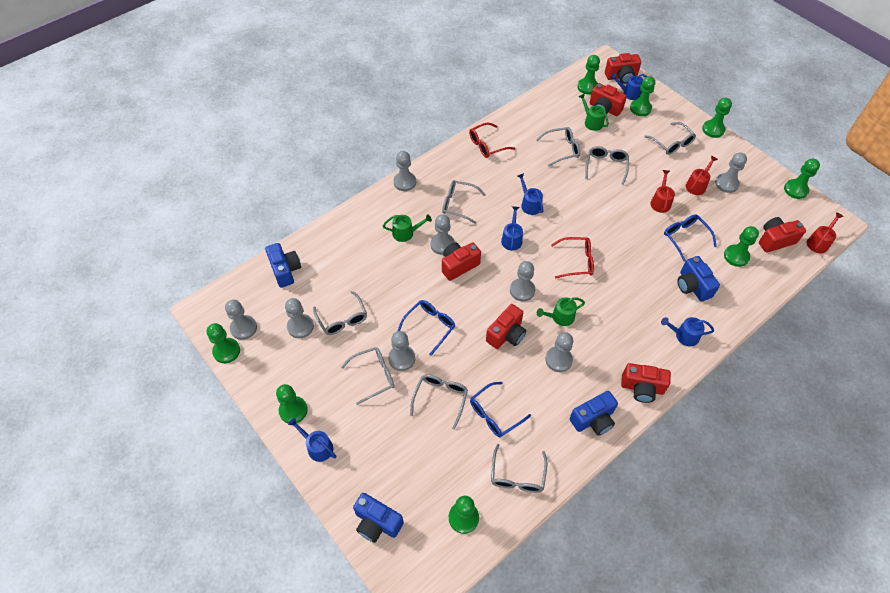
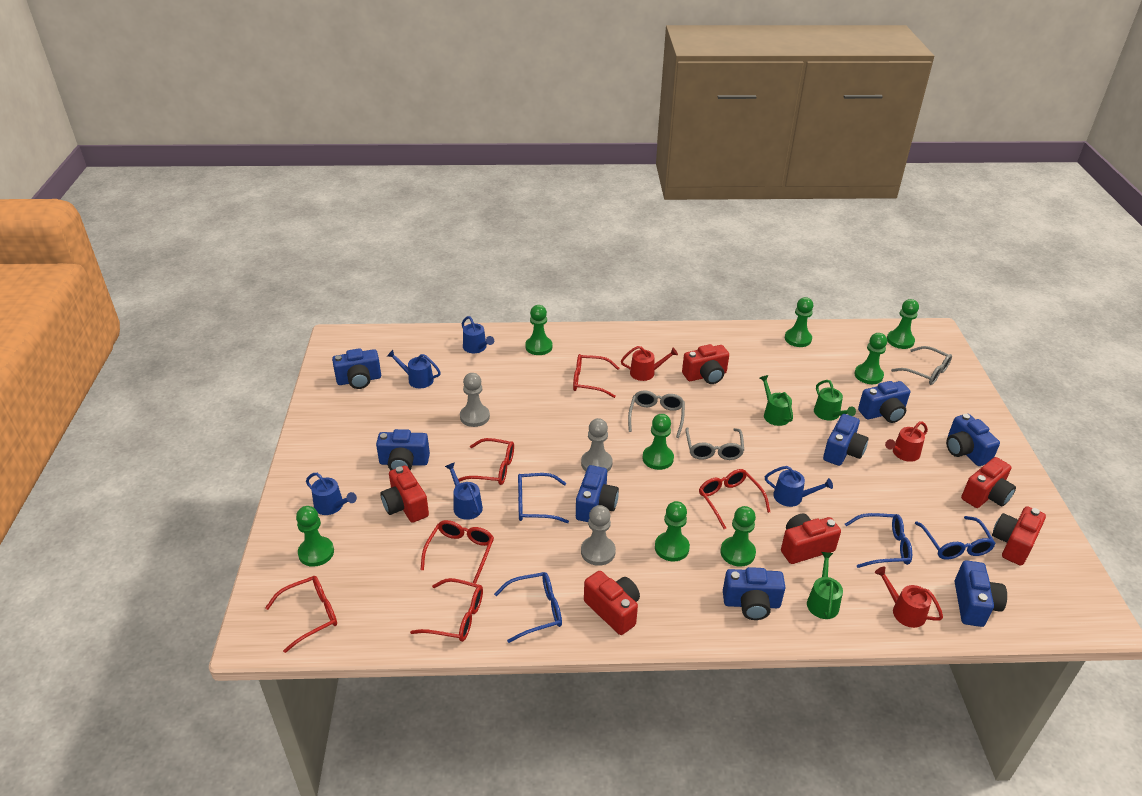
blue camera: 4 -> 8
blue glasses: 3 -> 4
grey glasses: 8 -> 3
grey pawn: 8 -> 3
red glasses: 2 -> 6

